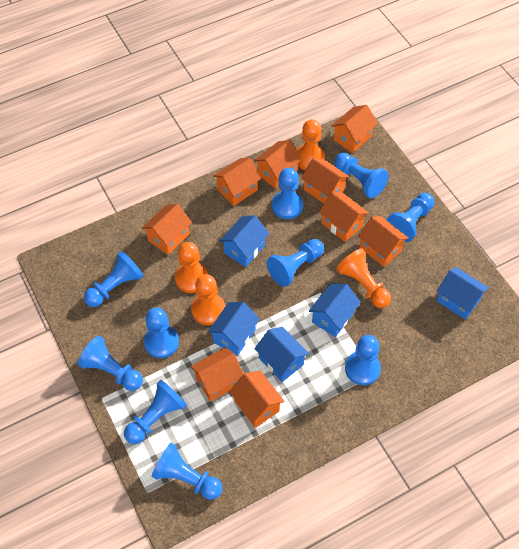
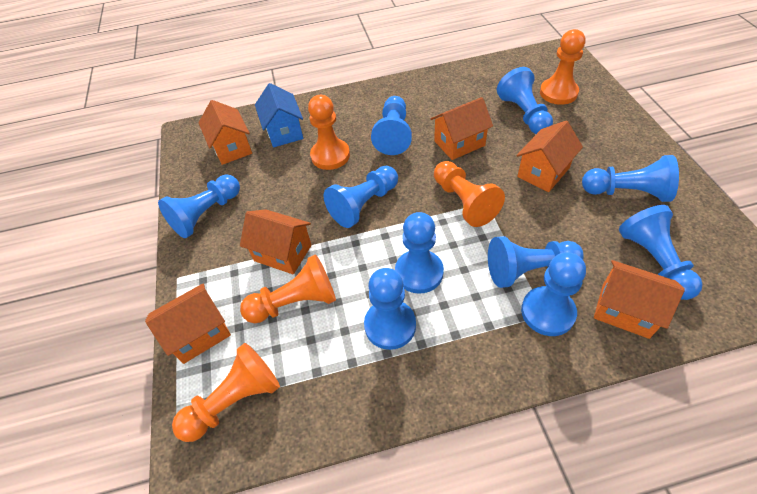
blue house: 5 -> 1
orange house: 9 -> 6
orange pawn: 4 -> 5

